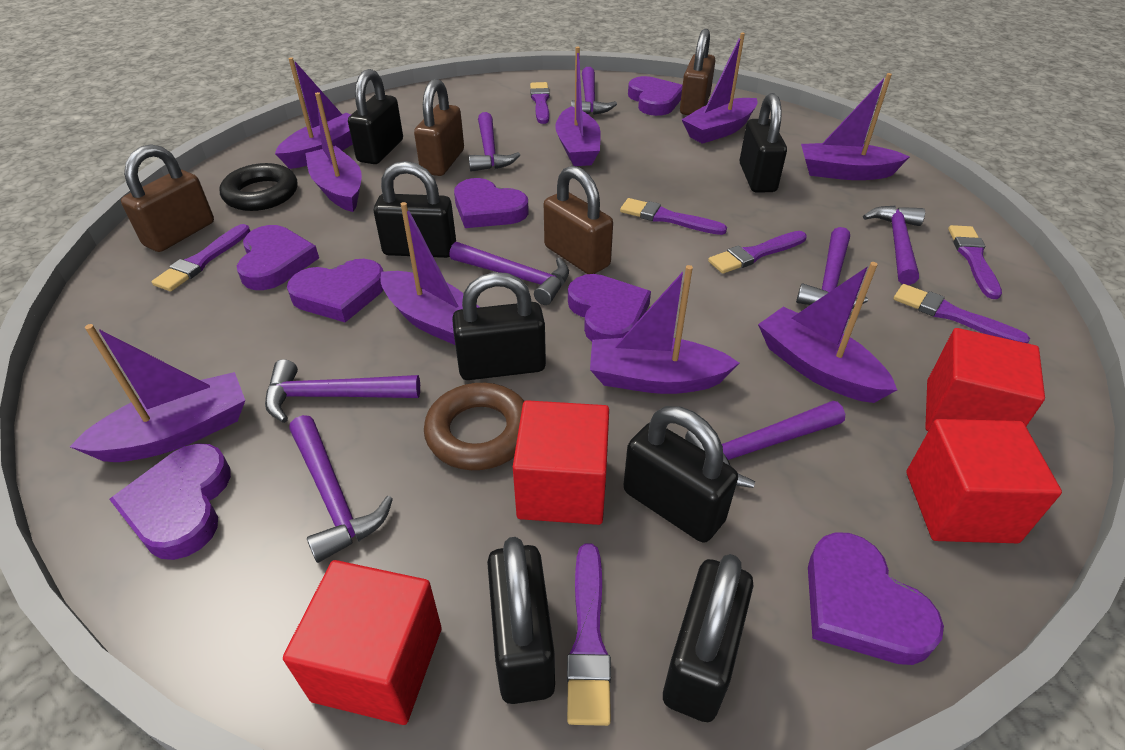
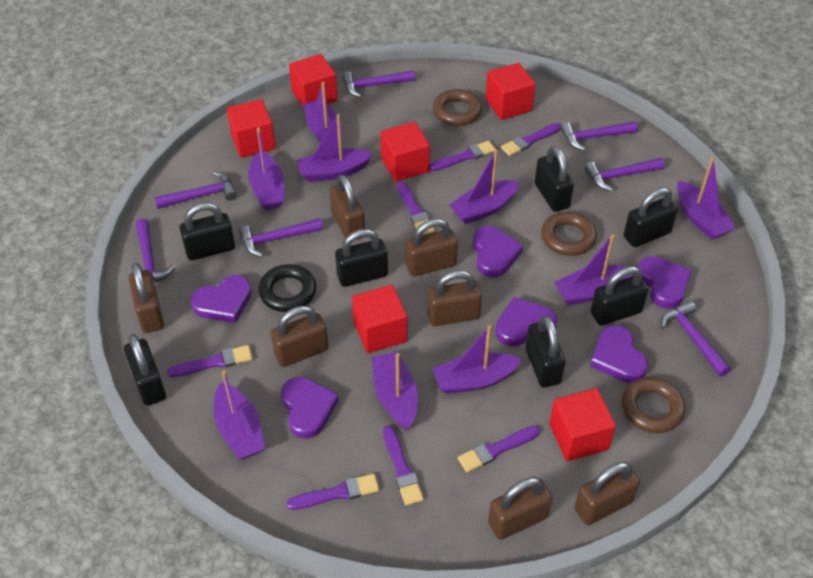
brown padlock: 4 -> 7
brown ring: 1 -> 3
purple hammer: 8 -> 7
purple heart: 7 -> 6
red cube: 4 -> 6

